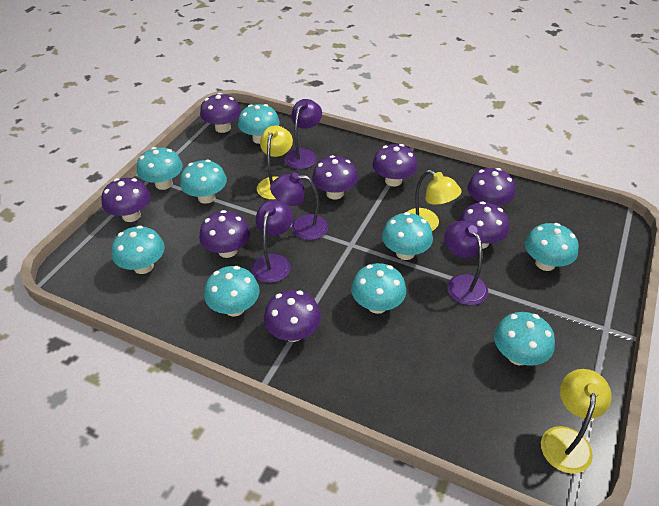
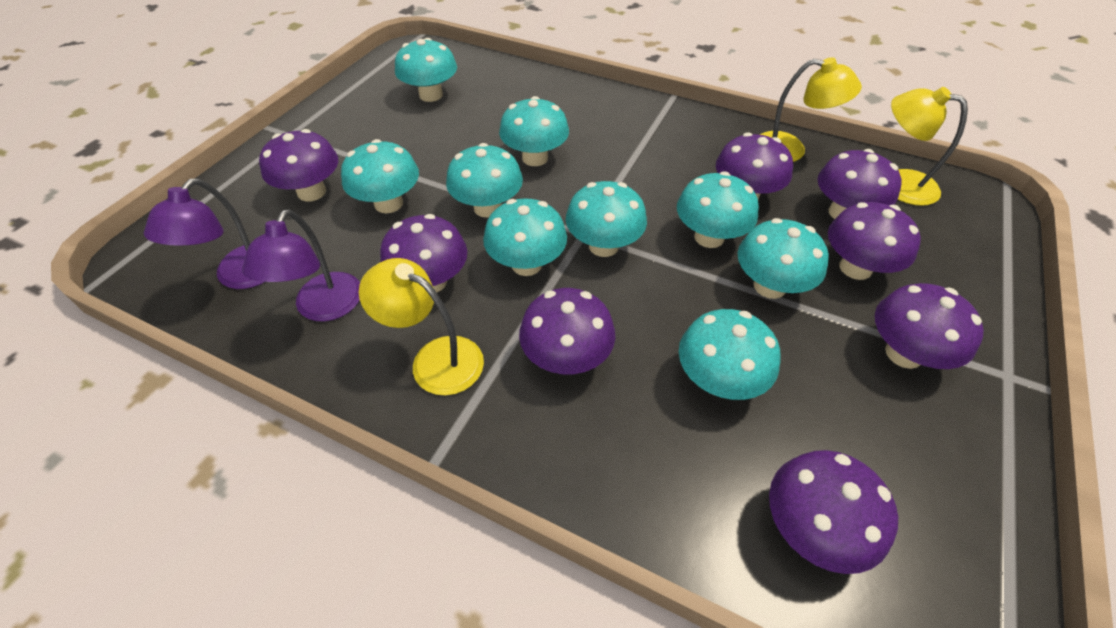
purple lamp: 4 -> 2

